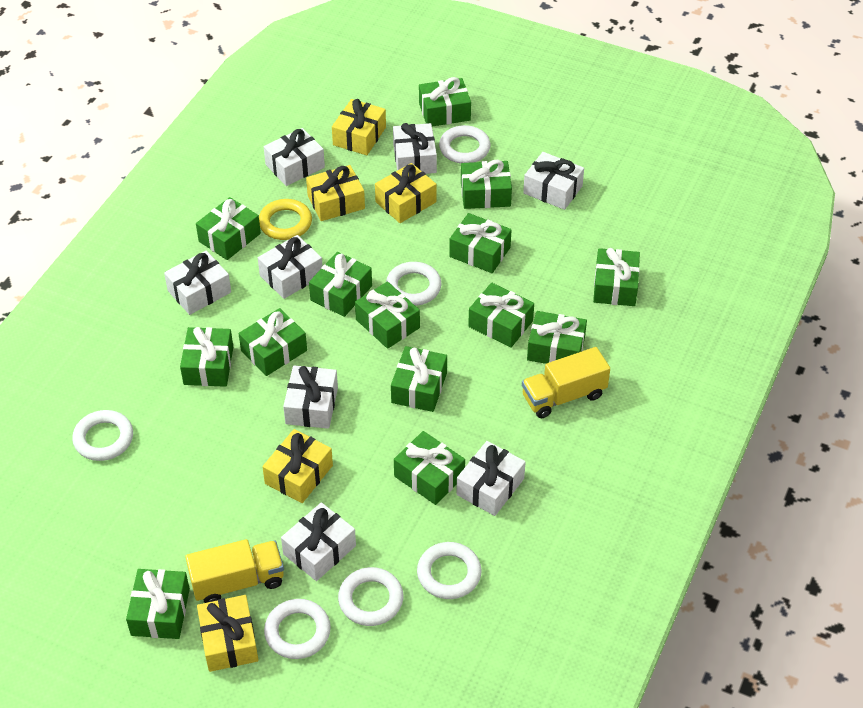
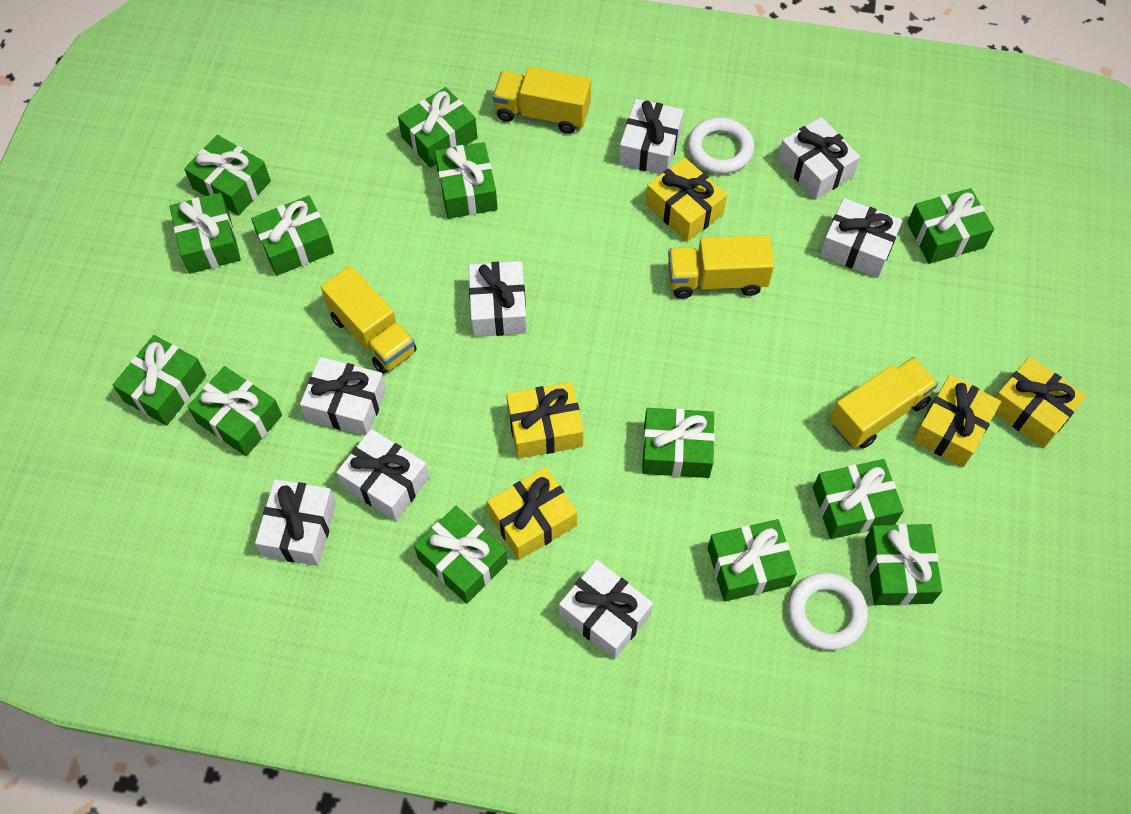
green gift: 14 -> 13
white ring: 6 -> 2
yellow ring: 1 -> 0
yellow truck: 2 -> 4

